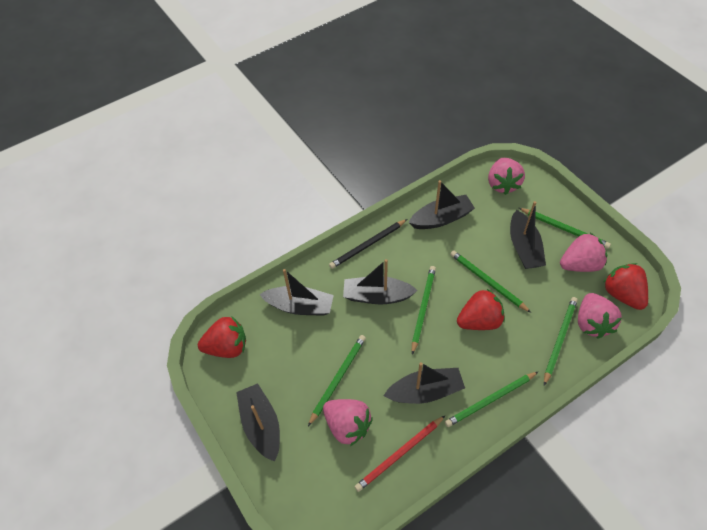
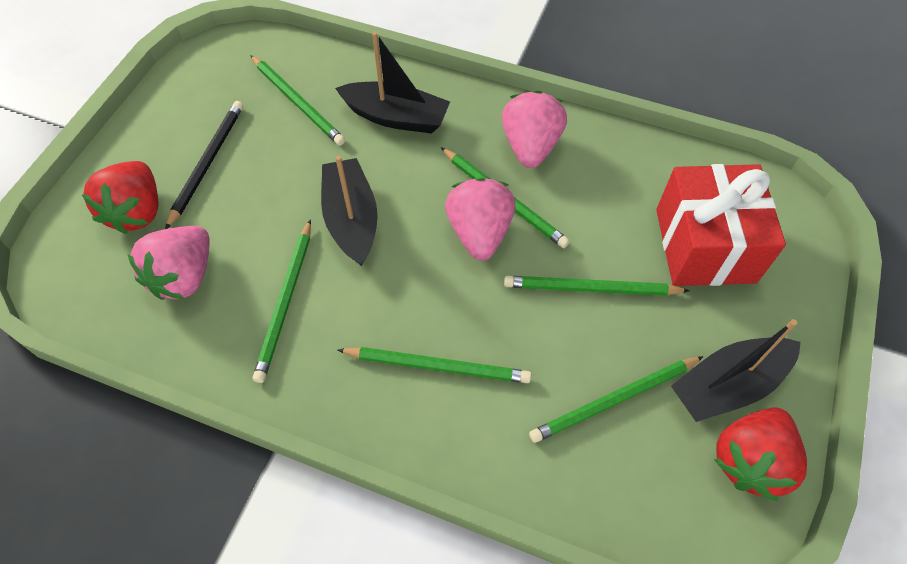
black boat: 6 -> 3
pink strawberry: 4 -> 3
red gift: 0 -> 1
red pencil: 1 -> 0
red strawberry: 3 -> 2

